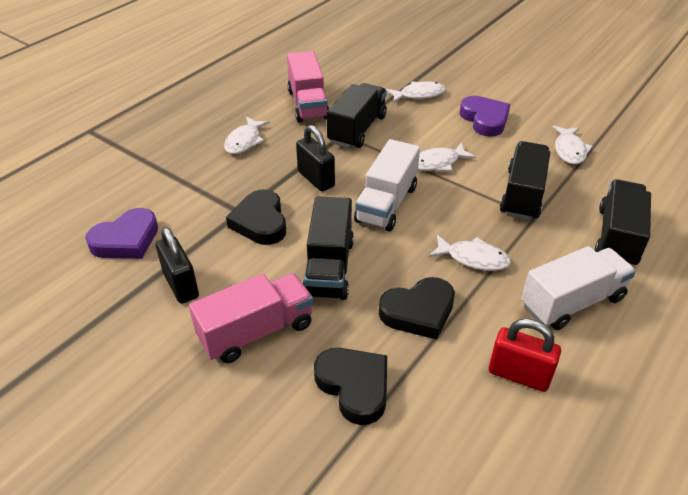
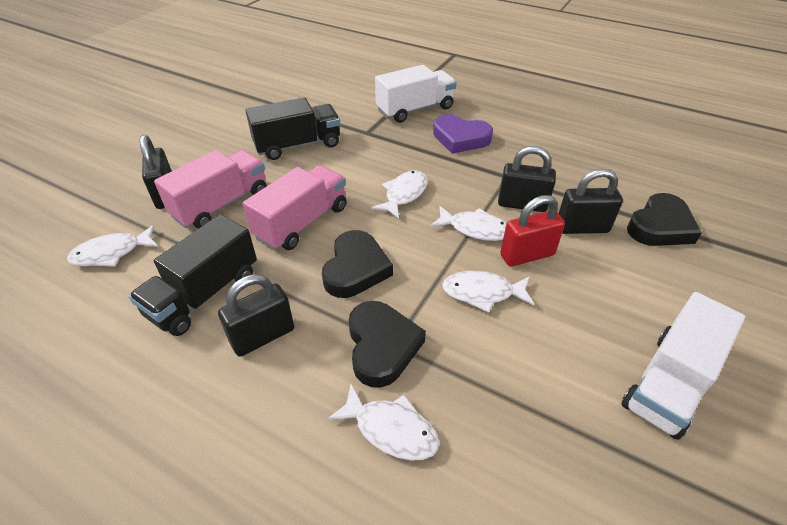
black padlock: 2 -> 4
black truck: 4 -> 2
purple heart: 2 -> 1

